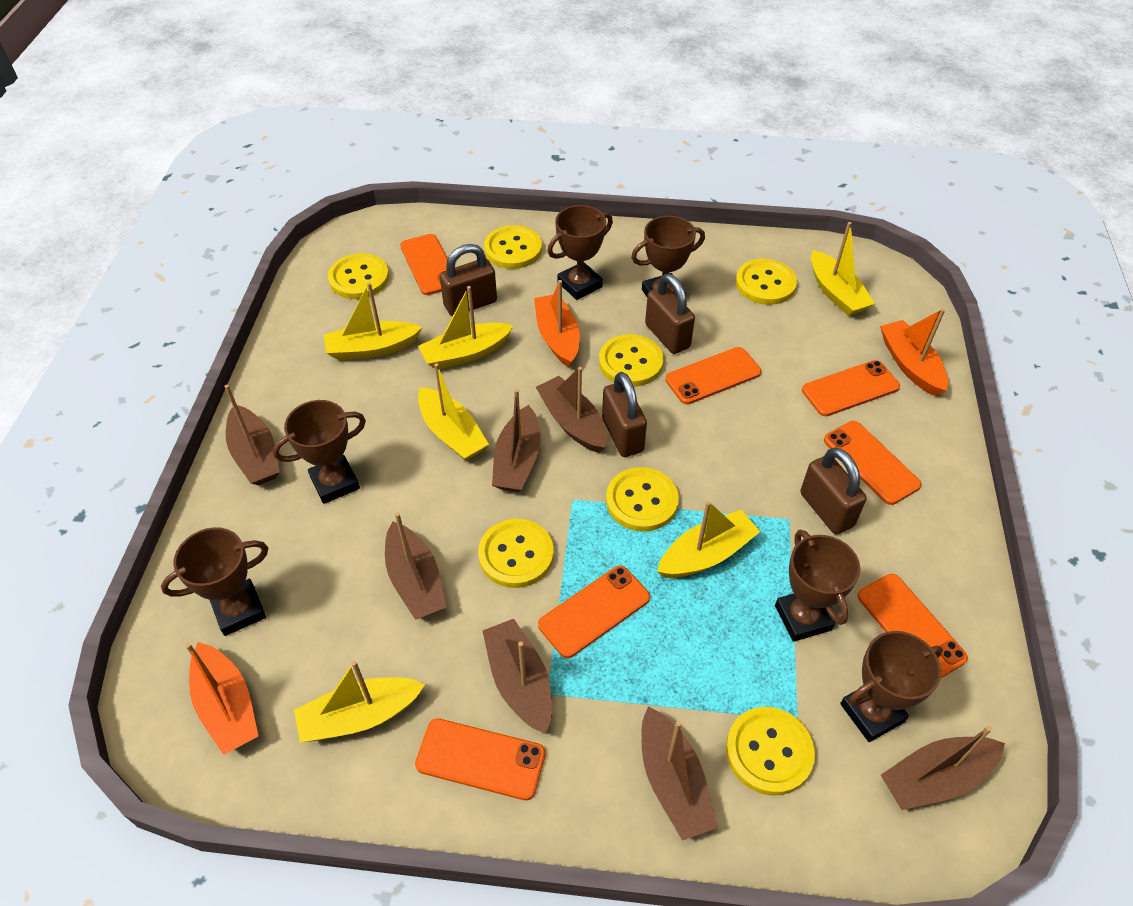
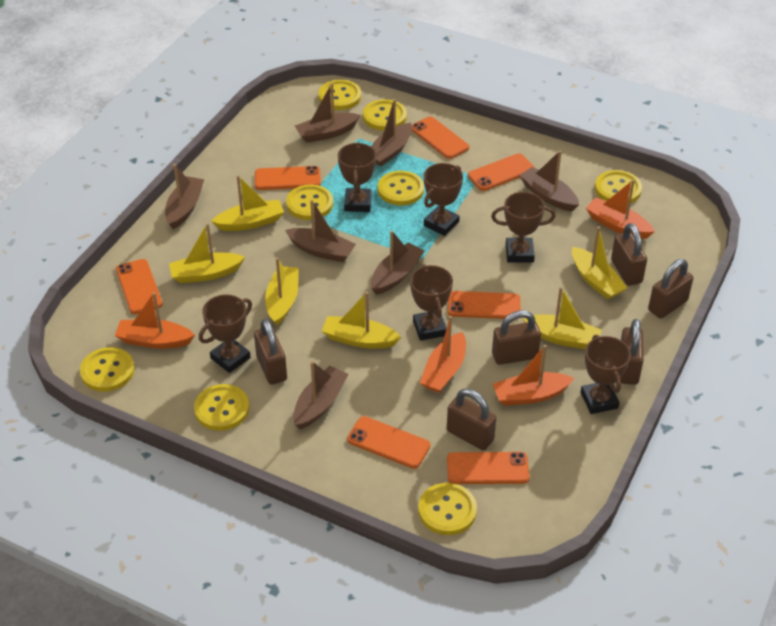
brown padlock: 4 -> 6
orange boat: 3 -> 4
yellow button: 7 -> 8

